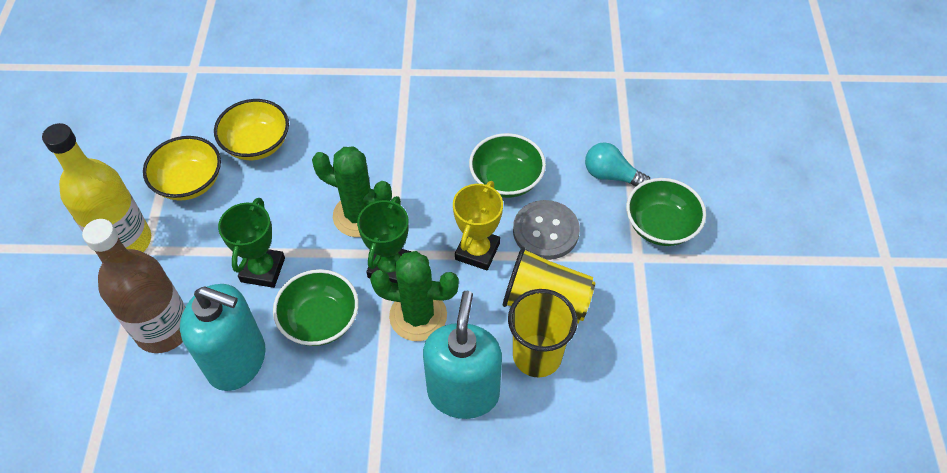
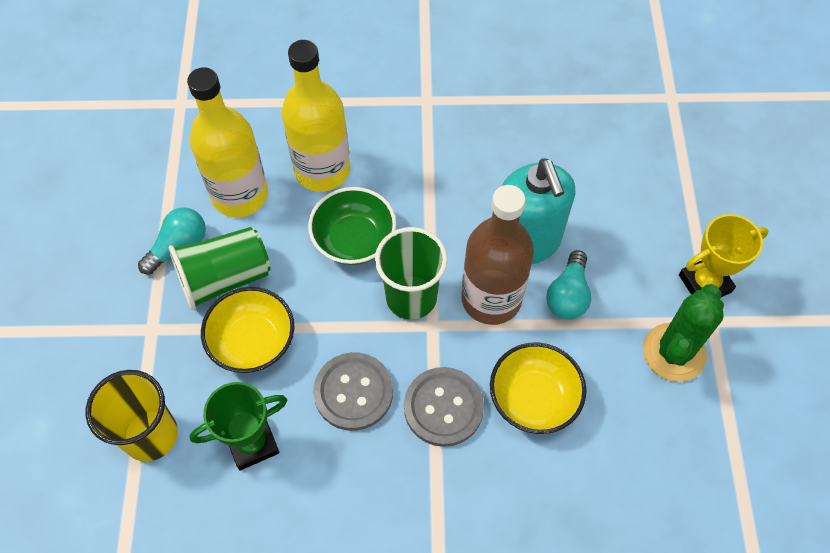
green bowl: 3 -> 1
green cactus: 2 -> 1
green cup: 0 -> 2
green trophy: 2 -> 1
grey button: 1 -> 2
turquoise light bulb: 1 -> 2
turquoise soap dispenser: 2 -> 1
yellow bottle: 1 -> 2
yellow cup: 2 -> 1

